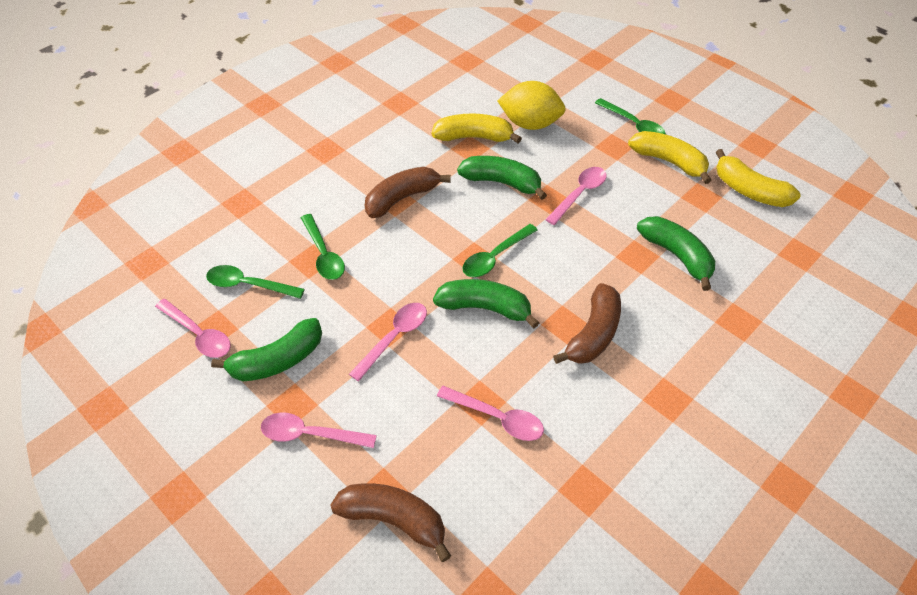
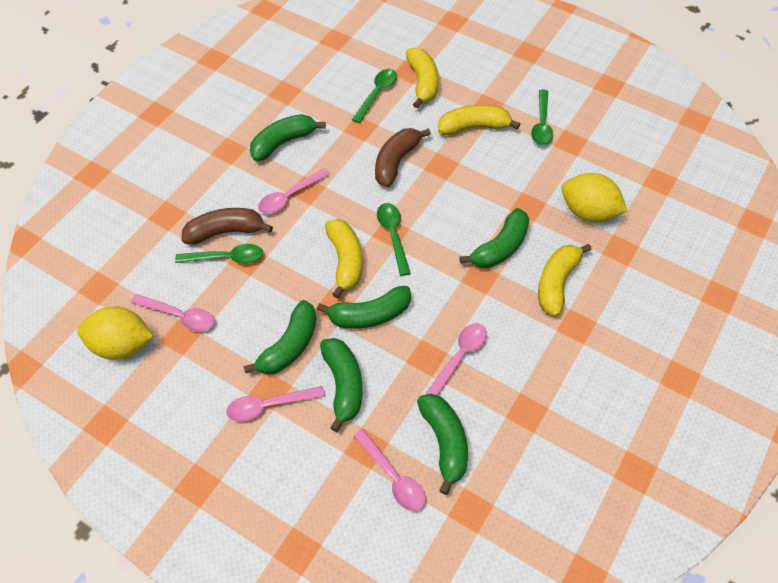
brown banana: 3 -> 2
green banana: 4 -> 6
yellow banana: 3 -> 4
yellow lemon: 1 -> 2

